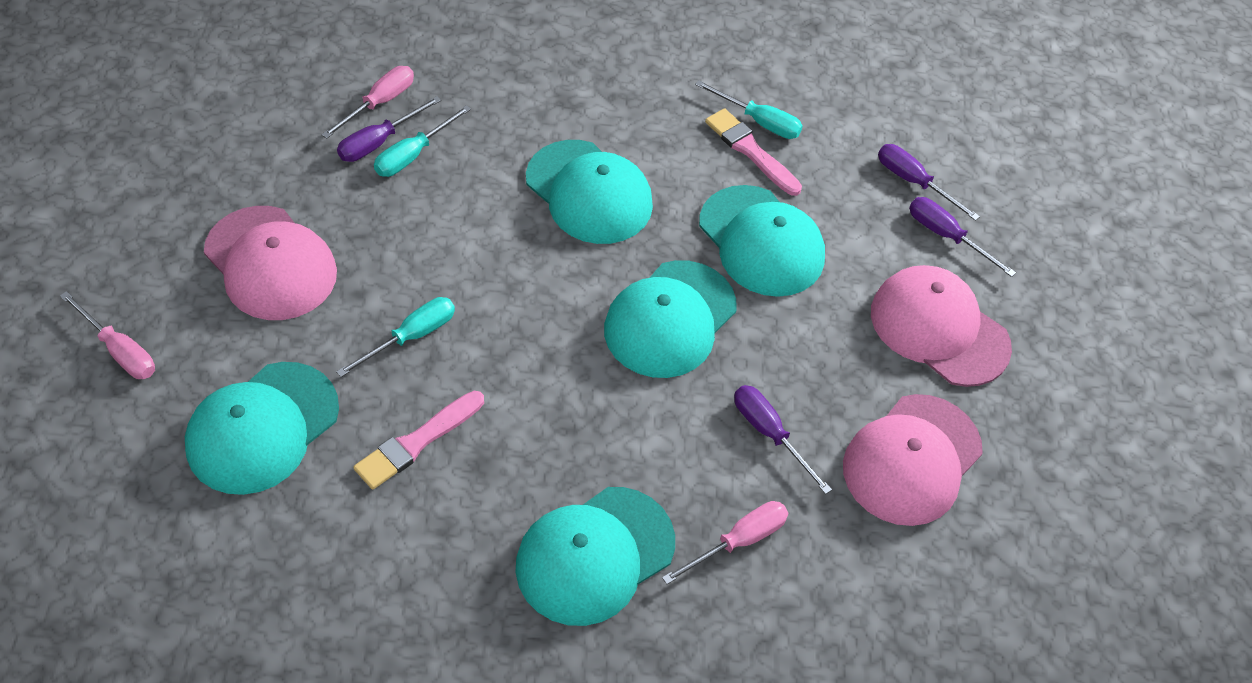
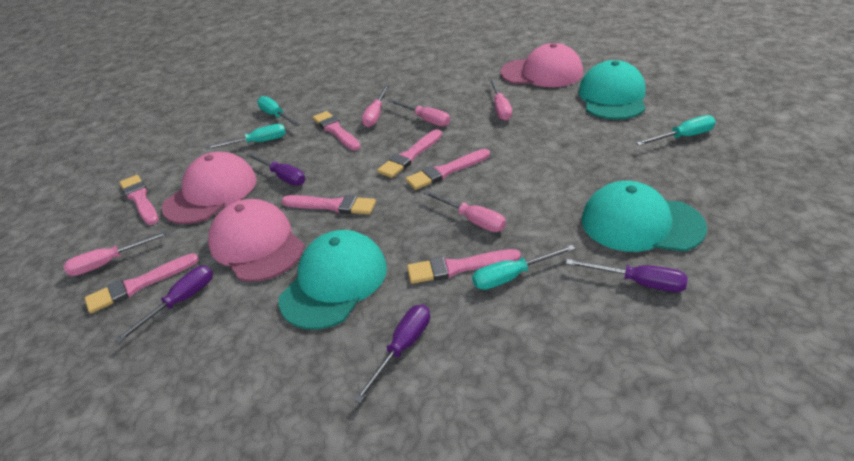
pink brush: 2 -> 7
pink screwdriver: 3 -> 5
turquoise cap: 5 -> 3
turquoise screwdriver: 3 -> 4

